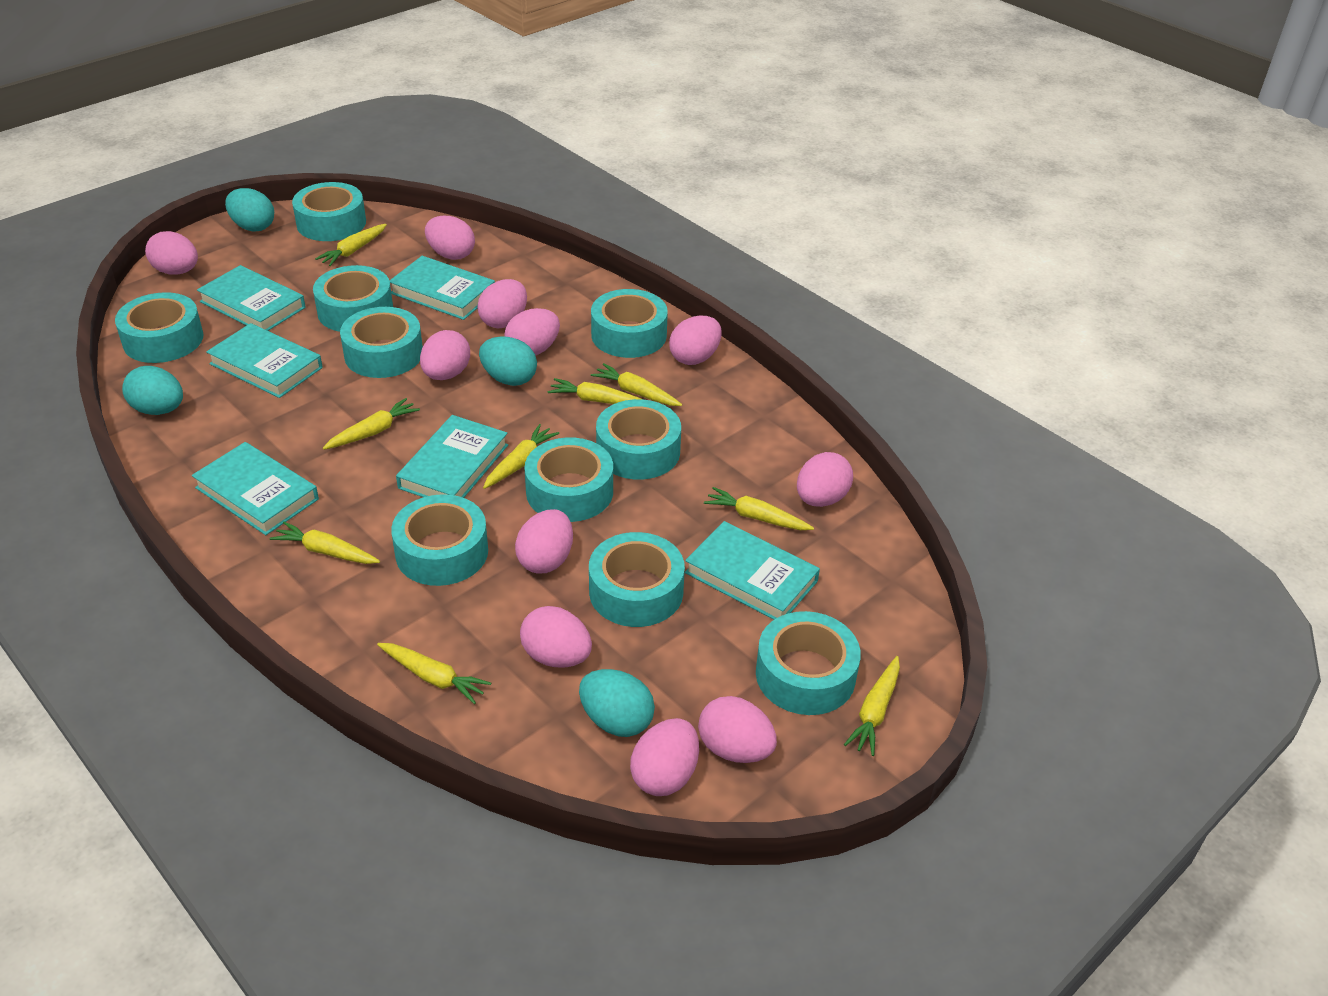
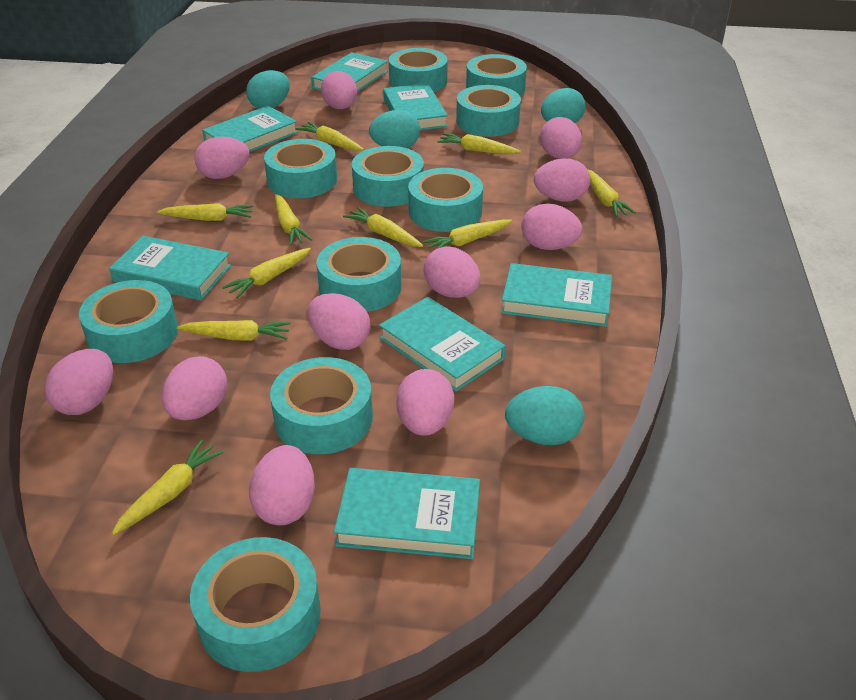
turquoise book: 6 -> 7
yellow carrot: 9 -> 10

